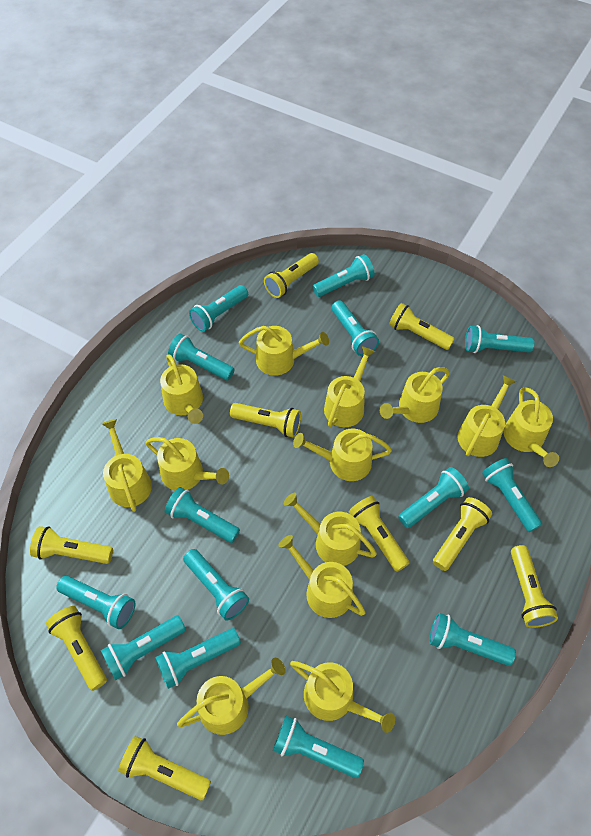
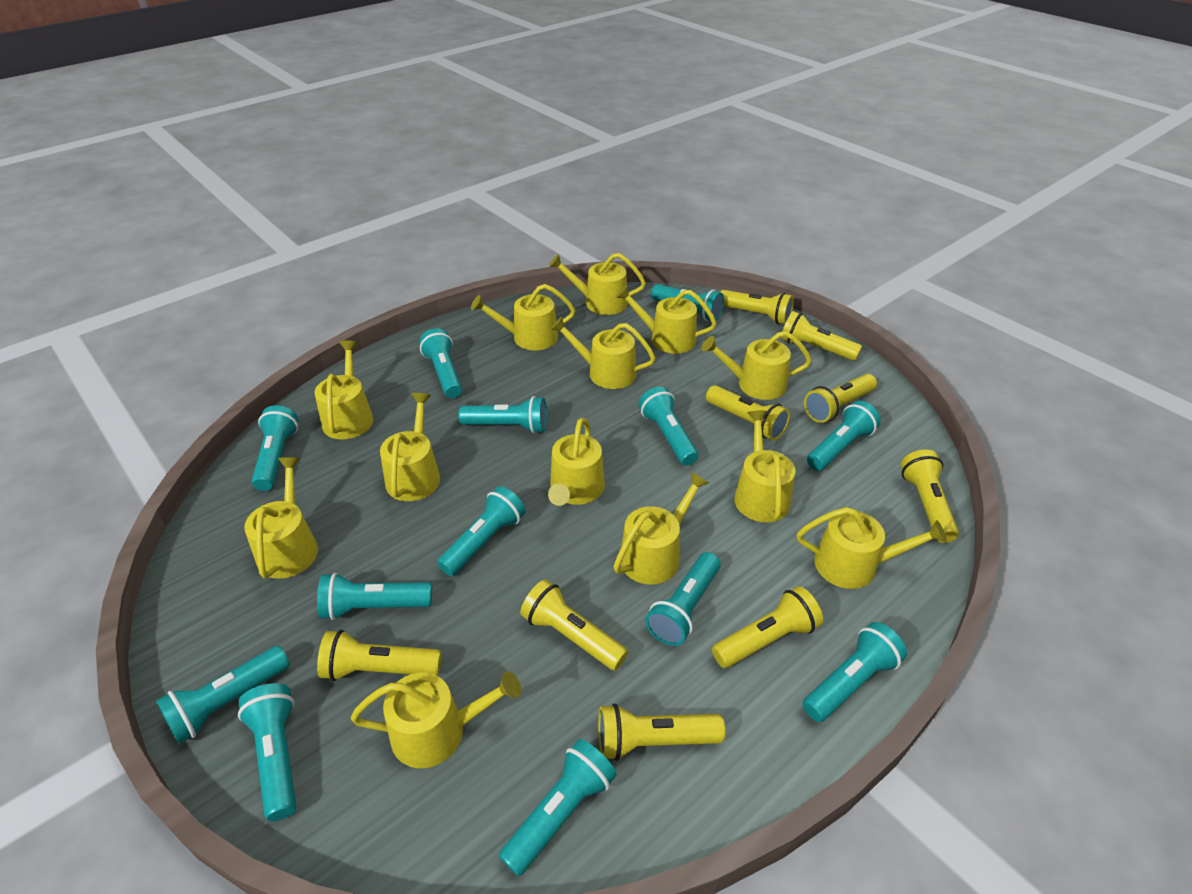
turquoise flashlight: 14 -> 13

